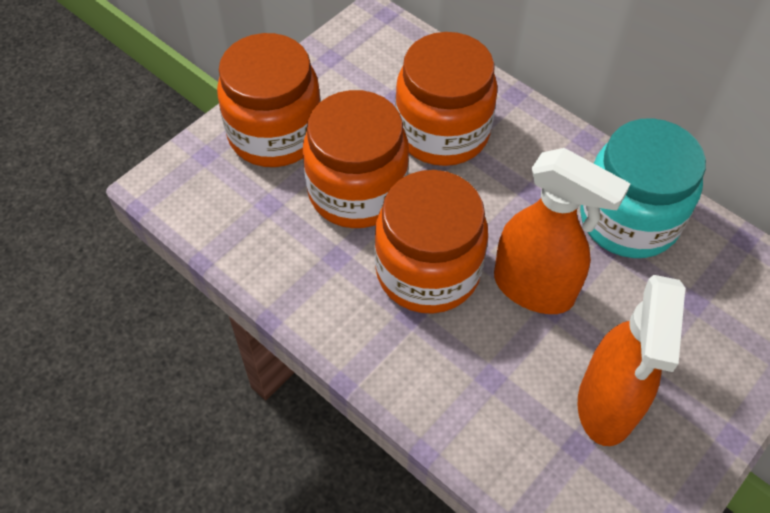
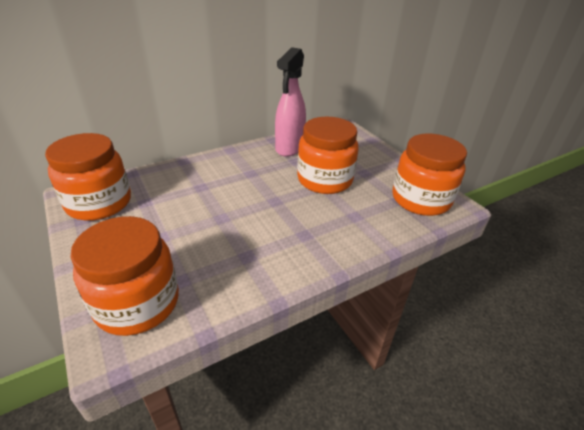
orange spray bottle: 2 -> 0
pink spray bottle: 0 -> 1
turquoise jar: 1 -> 0

